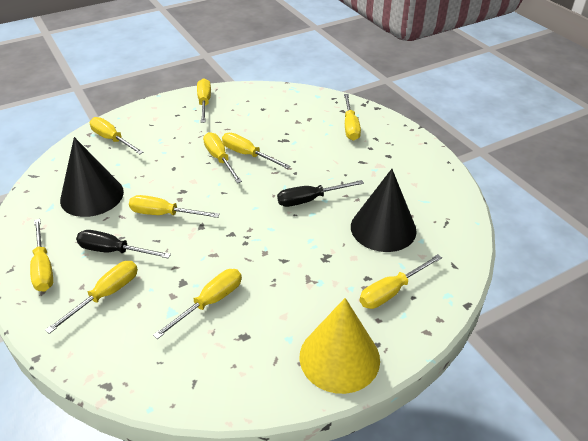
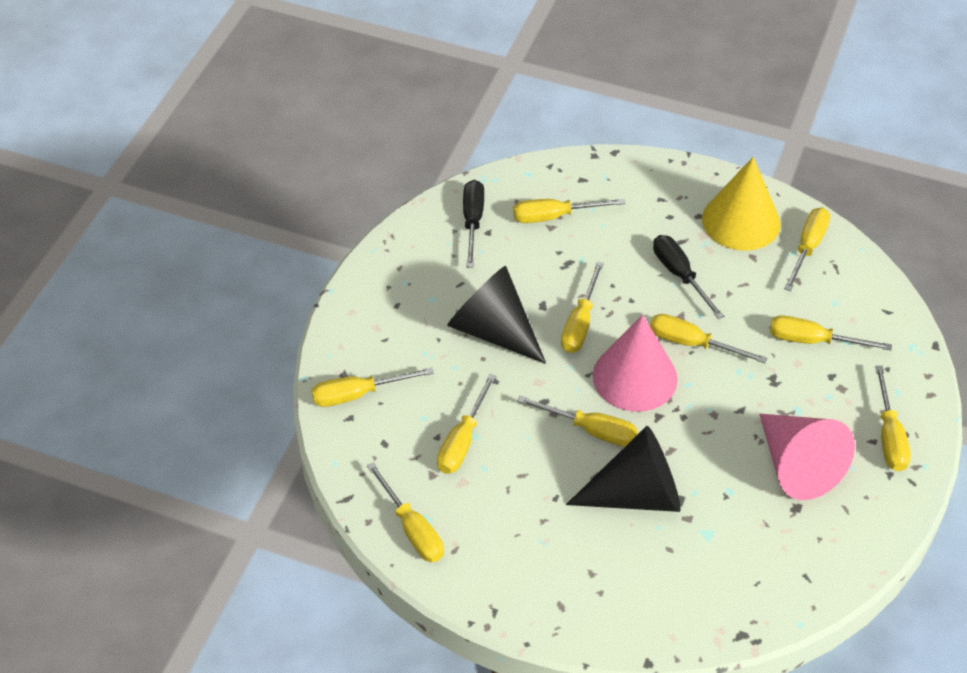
pink cone: 0 -> 2

